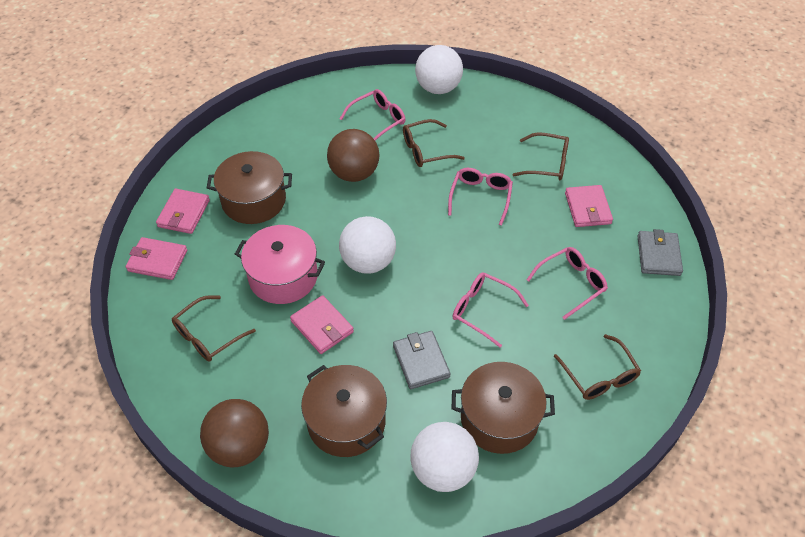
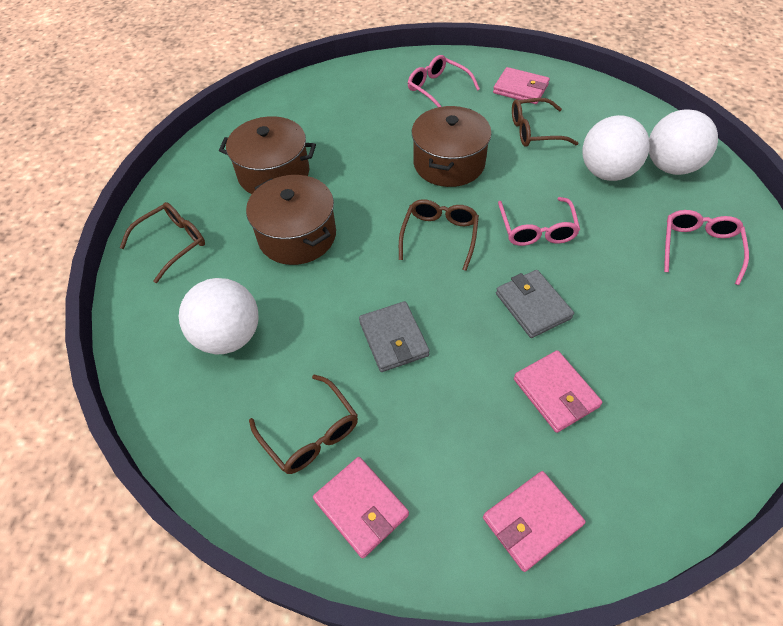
brown ball: 2 -> 0
pink glasses: 4 -> 3
pink pot: 1 -> 0

